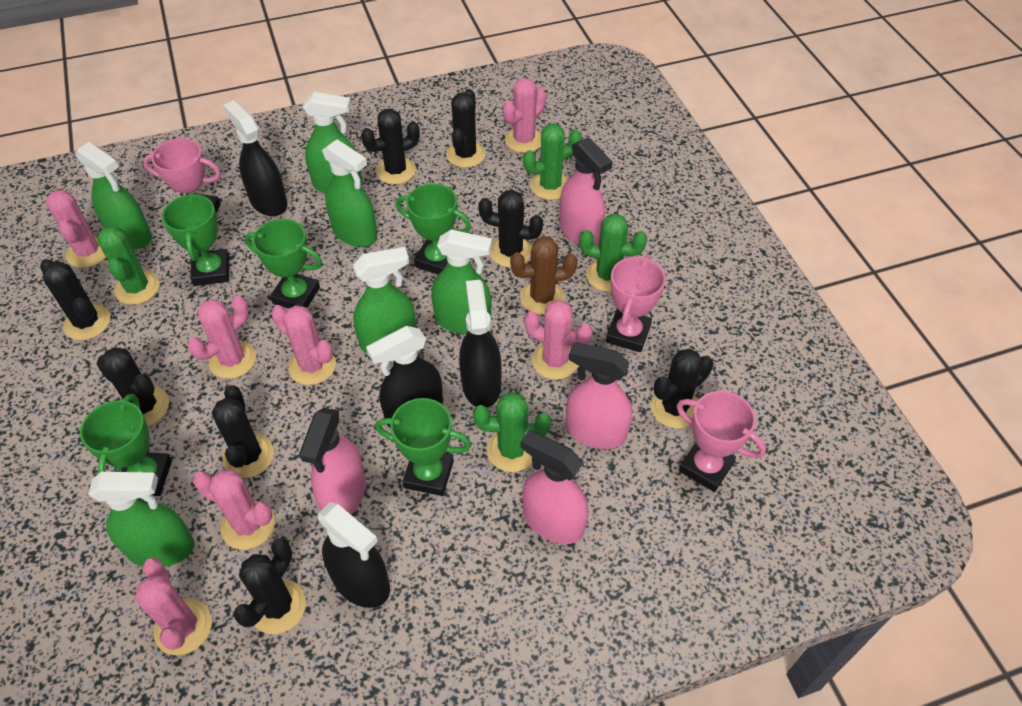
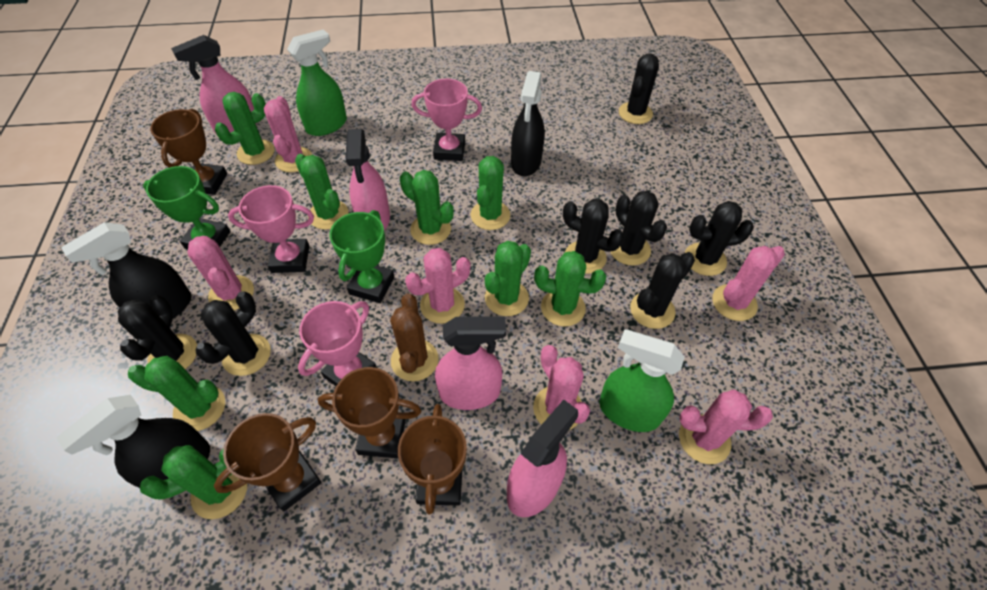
black cactus: 8 -> 7
black spray bottle: 4 -> 3
brown trophy: 0 -> 4
green cactus: 4 -> 8
green spray bottle: 6 -> 2
green trophy: 5 -> 2
pink cactus: 7 -> 6

